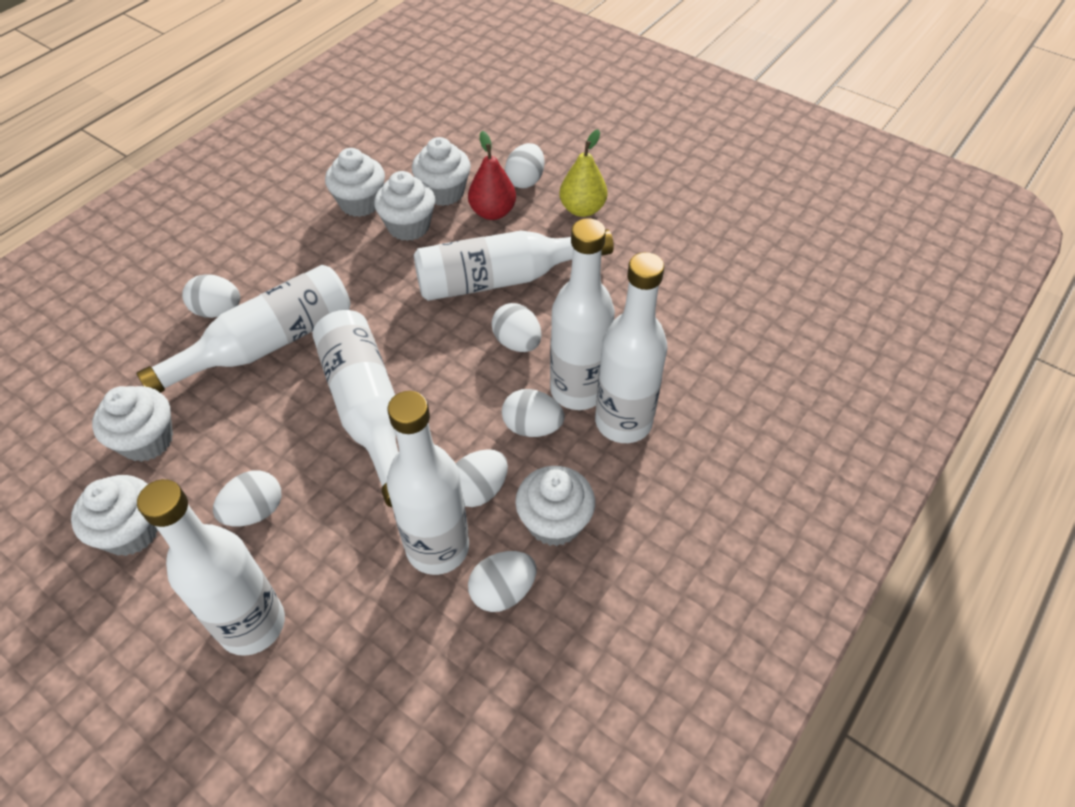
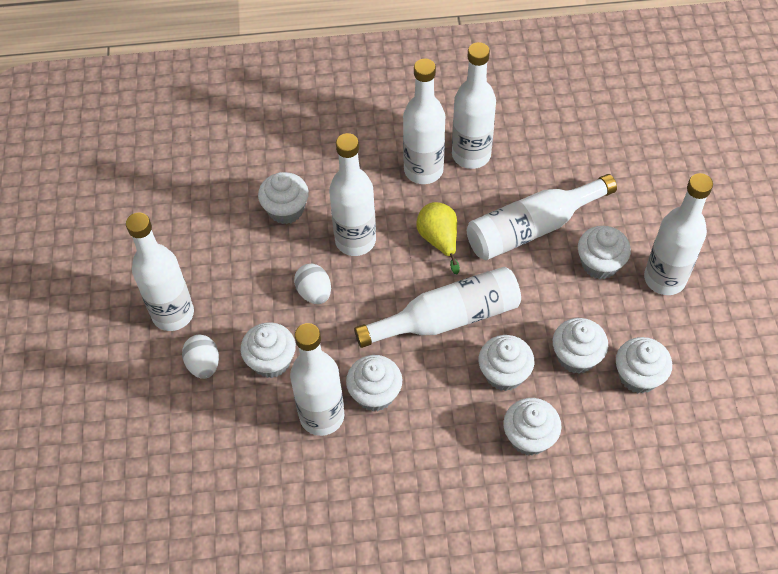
red pear: 1 -> 0
white bottle: 7 -> 8
white cupcake: 6 -> 8
white egg: 7 -> 2

